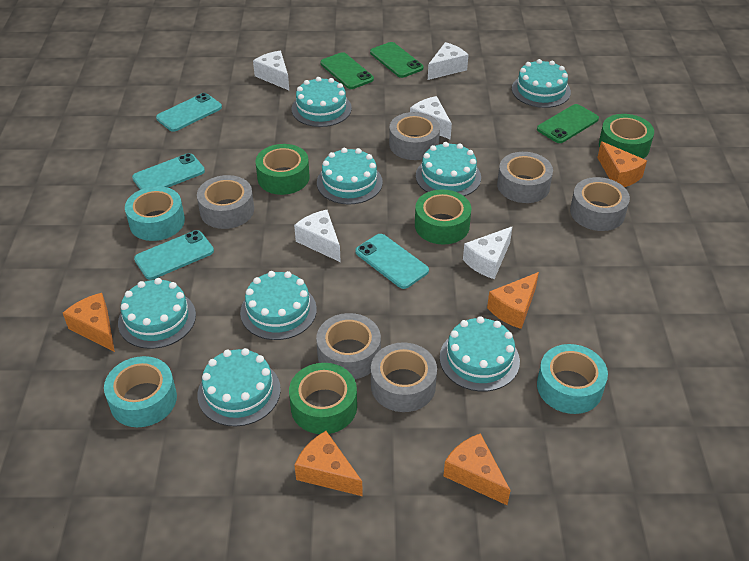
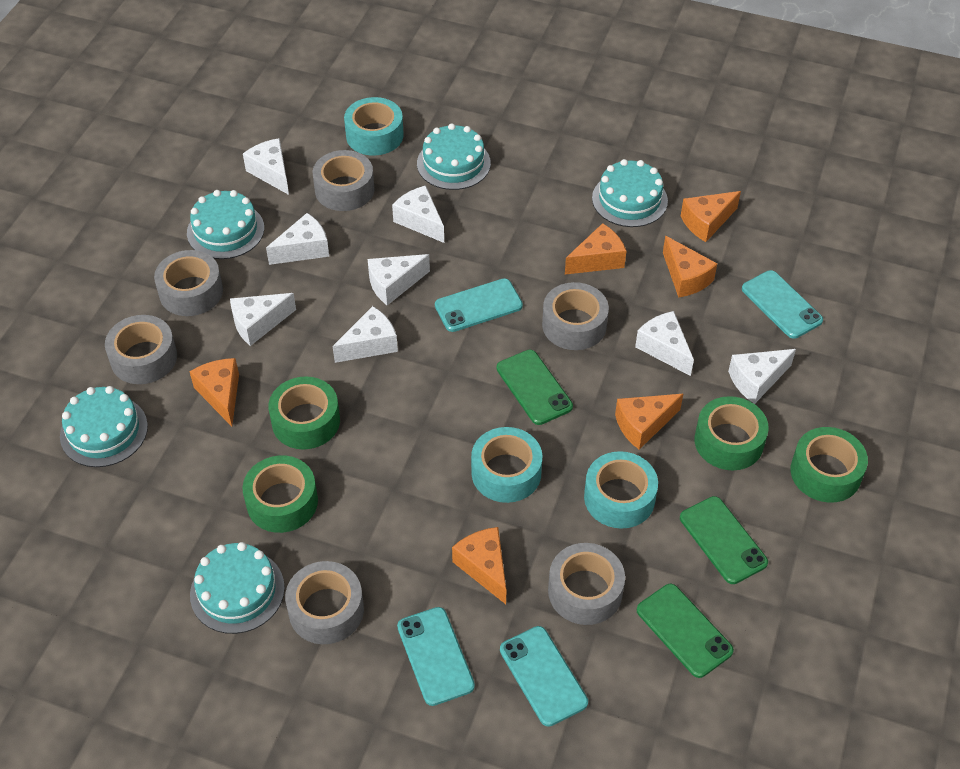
orange cheese: 5 -> 6
turquoise cake: 8 -> 5
white cheese: 5 -> 8

